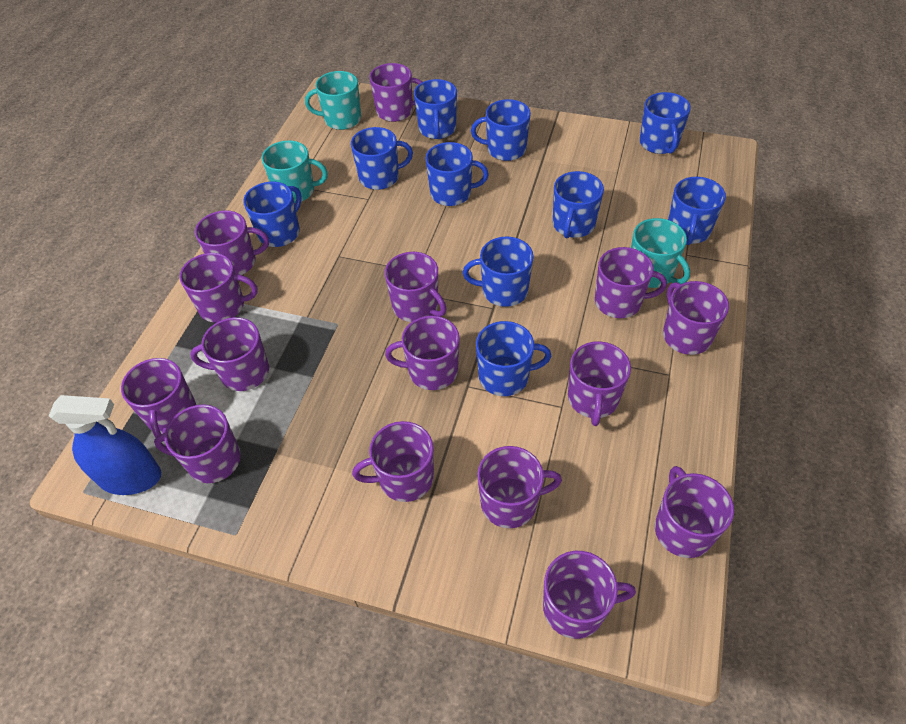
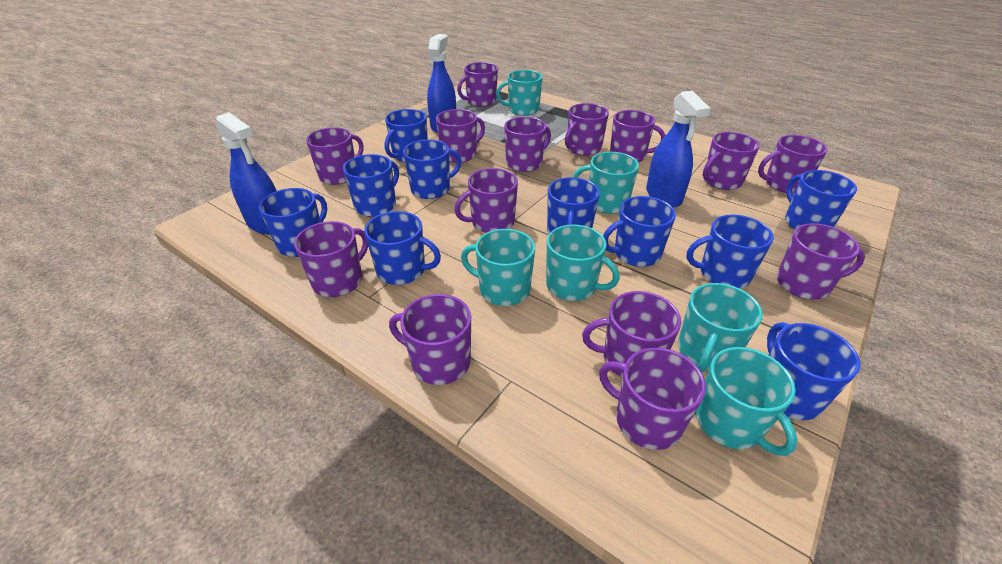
blue spray bottle: 1 -> 3
purple mug: 15 -> 14
turquoise mug: 3 -> 6

